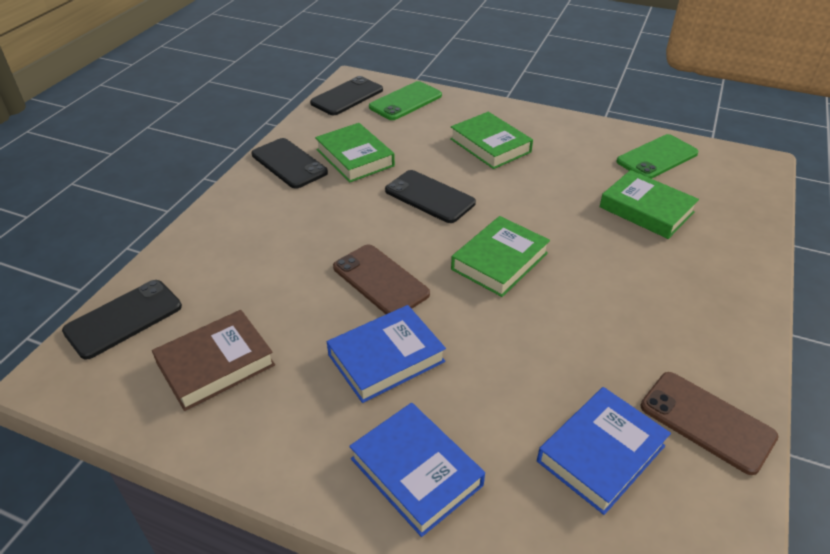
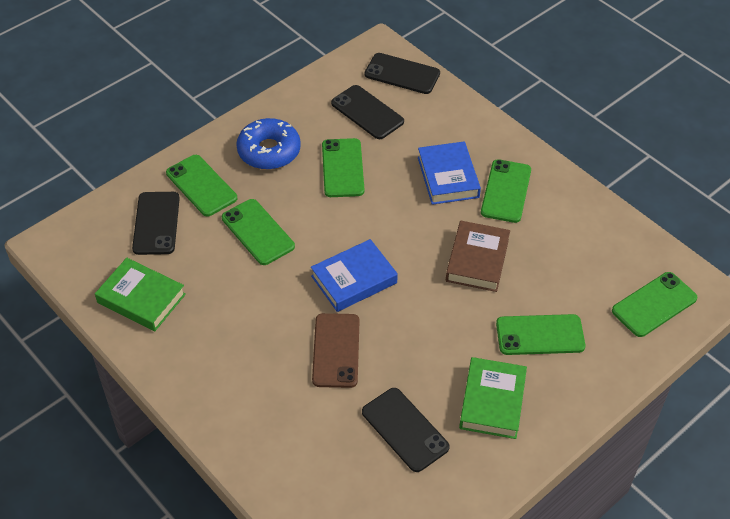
blue book: 3 -> 2
blue donut: 0 -> 1
brown phone: 2 -> 1
green book: 4 -> 2
green phone: 2 -> 6

